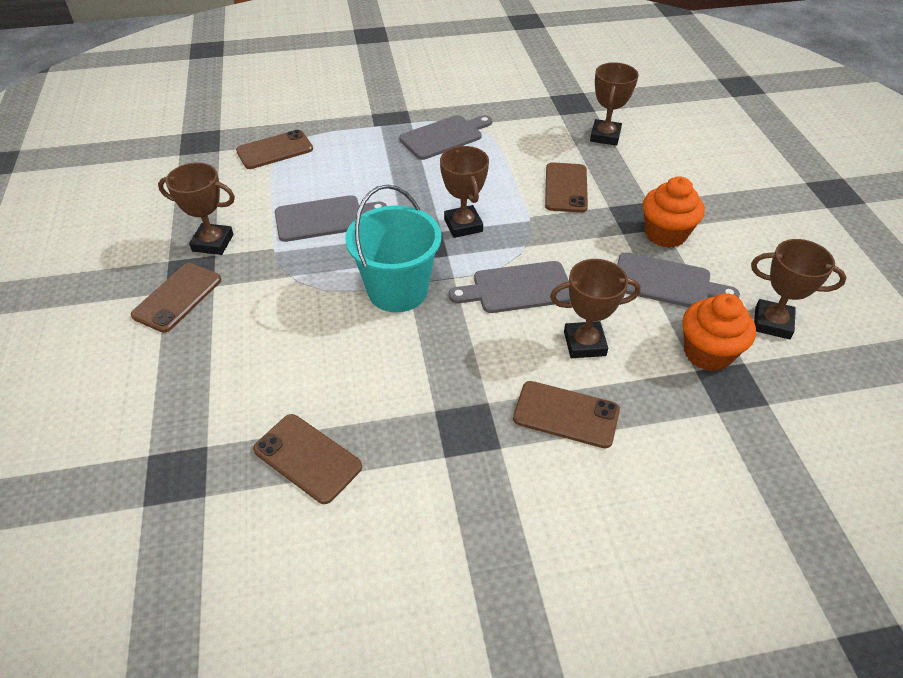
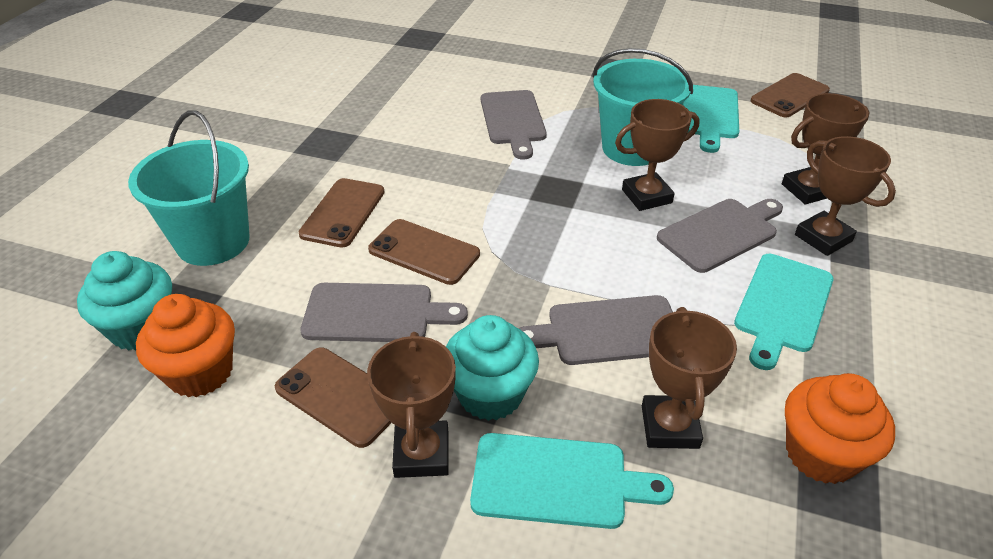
brown phone: 5 -> 4
turquoise bucket: 1 -> 2
turquoise cupcake: 0 -> 2
turquoise cutting board: 0 -> 3

